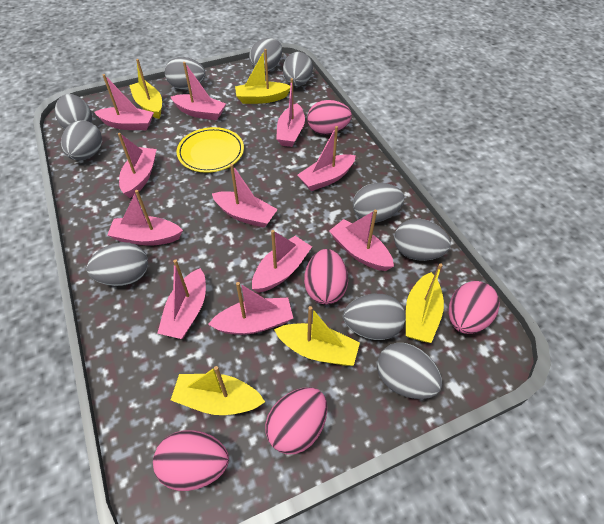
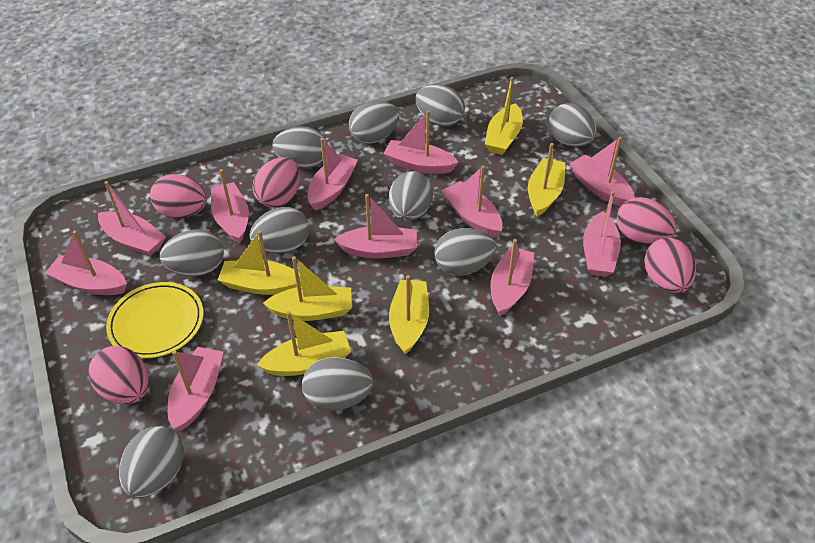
yellow boat: 5 -> 6

